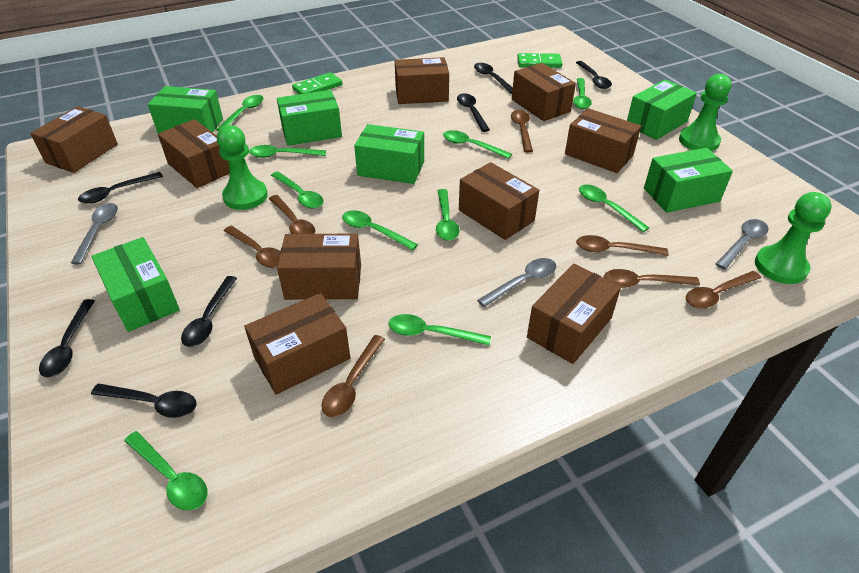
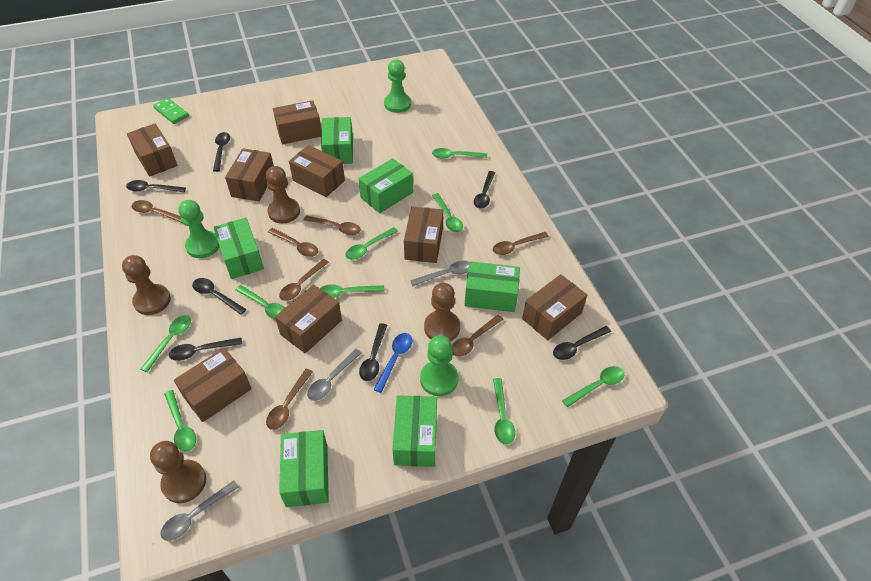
blue spoon: 0 -> 1
brown box: 9 -> 8
brown pawn: 0 -> 4
green domino: 2 -> 1
green spoon: 10 -> 9

